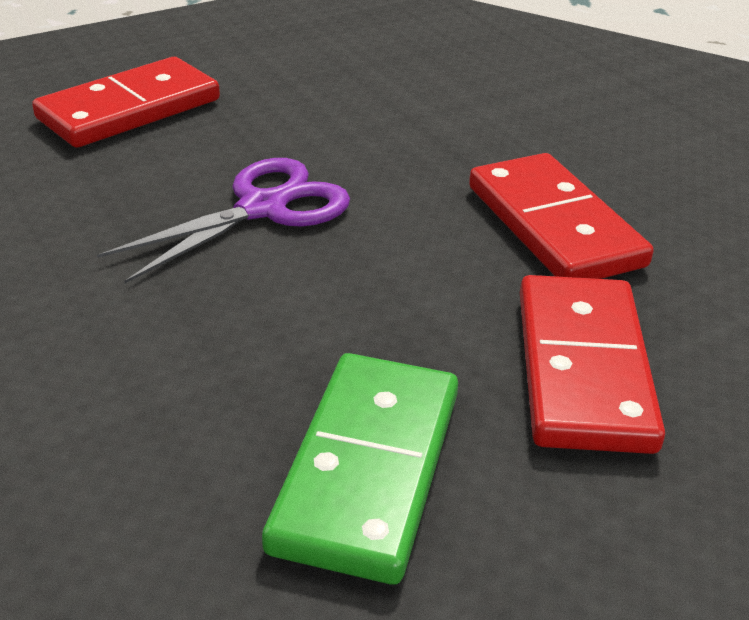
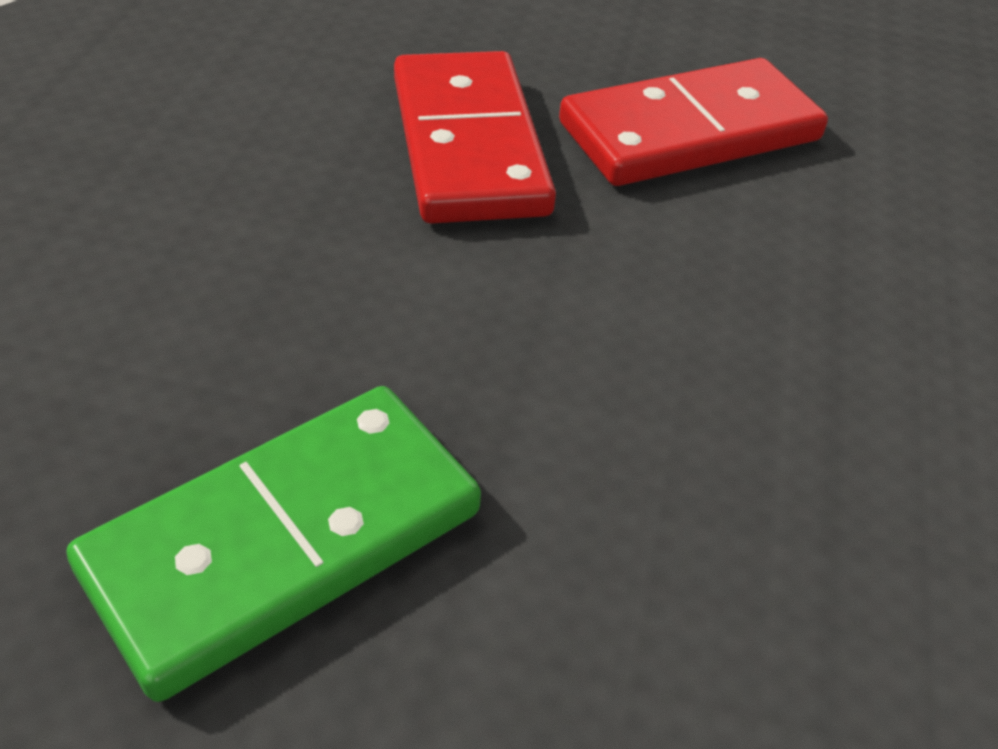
purple scissors: 1 -> 0
red domino: 3 -> 2

